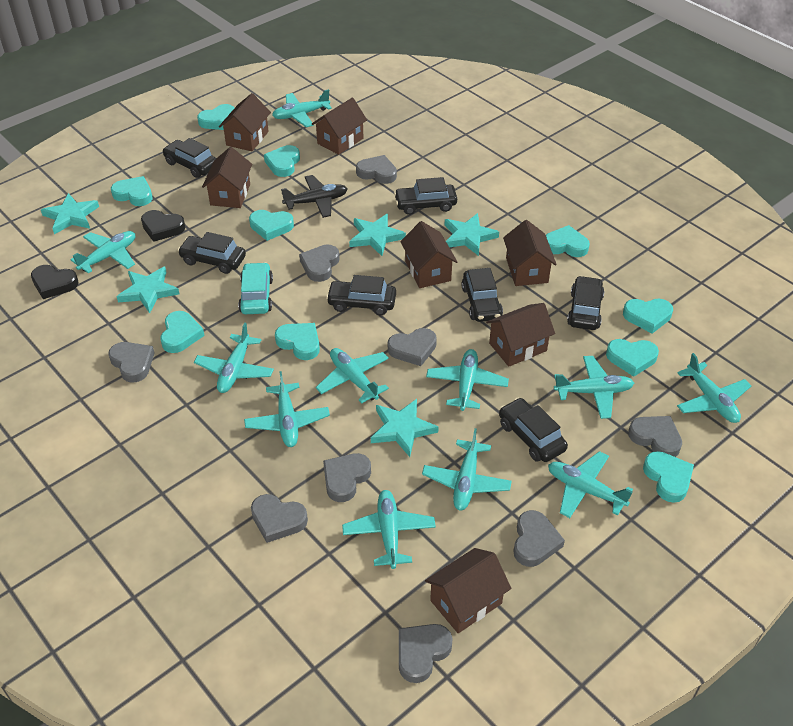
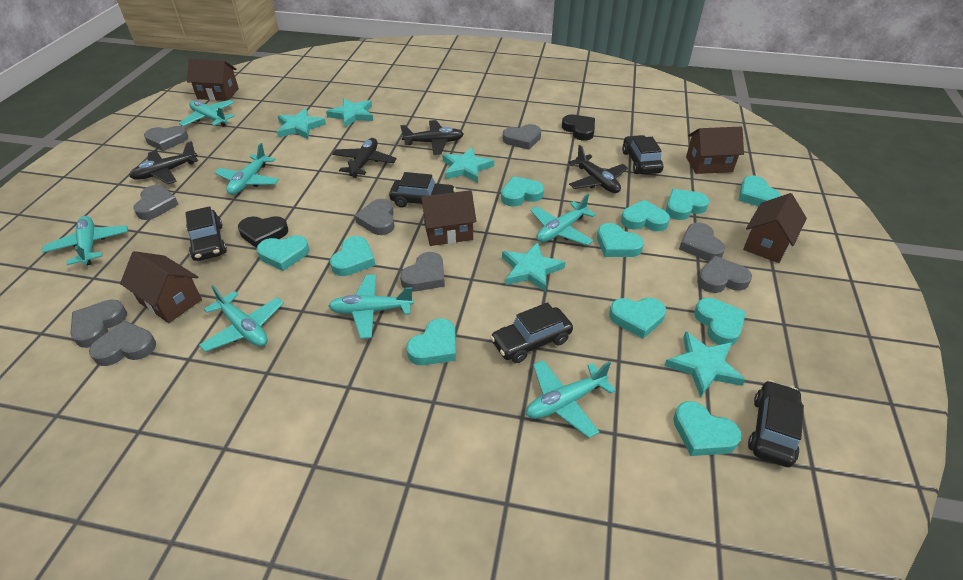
black car: 7 -> 5
black plane: 1 -> 4
brown house: 7 -> 5
turquoise car: 1 -> 0
turquoise heart: 10 -> 11
turquoise plane: 11 -> 7

